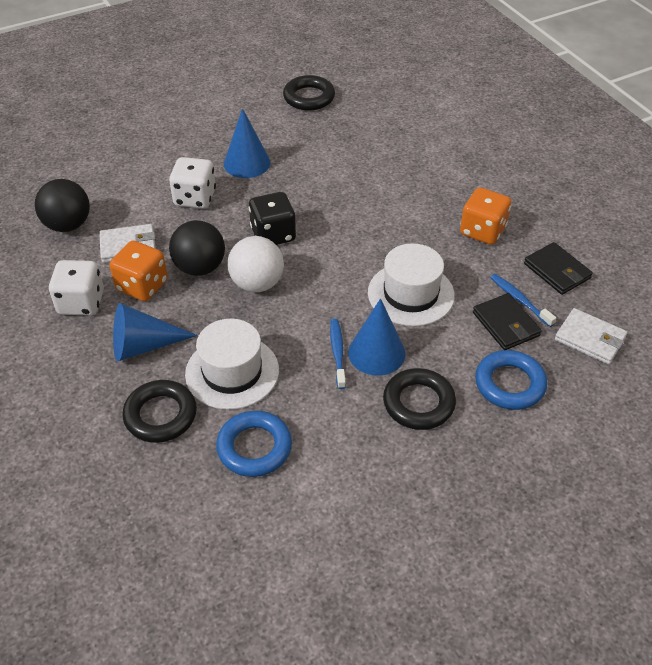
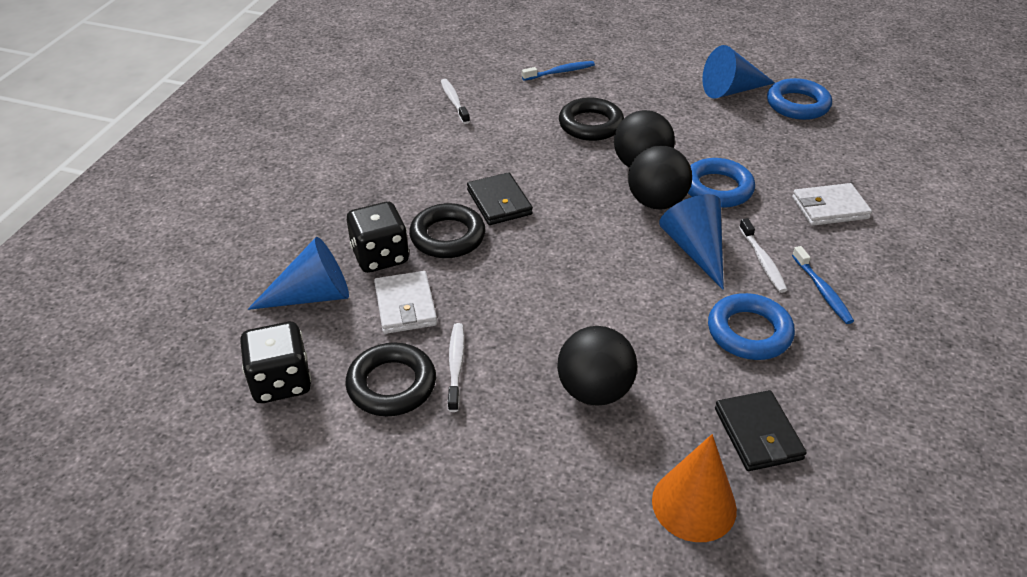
black ball: 2 -> 3
black dice: 1 -> 2
blue ring: 2 -> 3
orange cone: 0 -> 1
orange dice: 2 -> 0
white ball: 1 -> 0
white dice: 2 -> 0
white hat: 2 -> 0
white toothbrush: 0 -> 3

